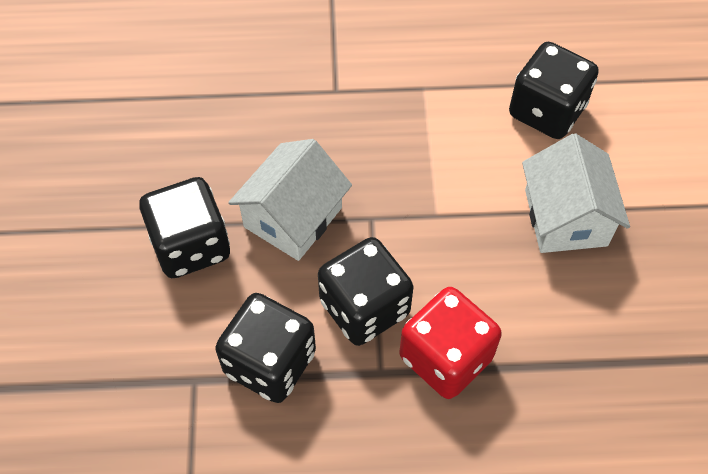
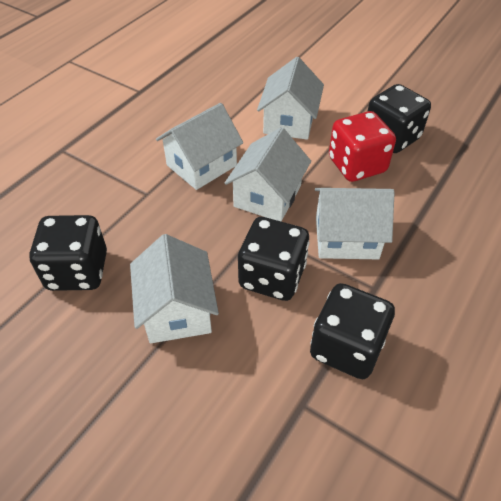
white house: 2 -> 5

